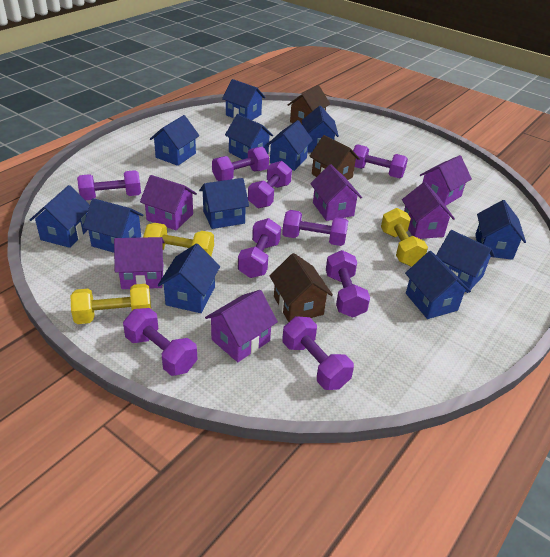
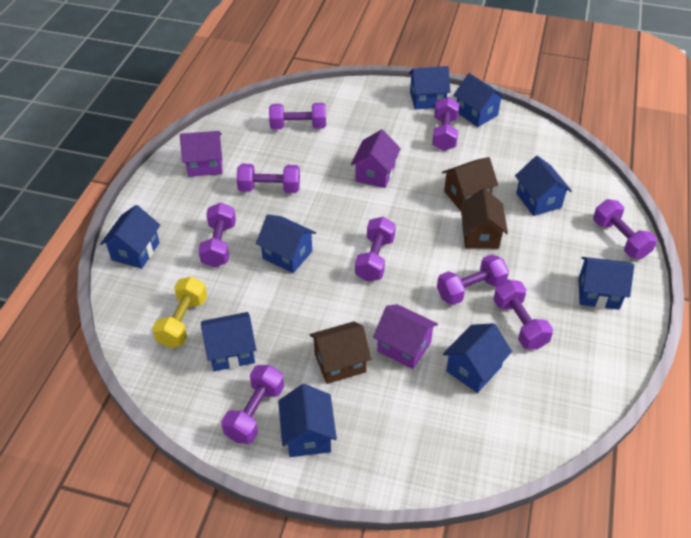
blue house: 12 -> 9
purple house: 6 -> 3
yellow dumbbell: 3 -> 1

